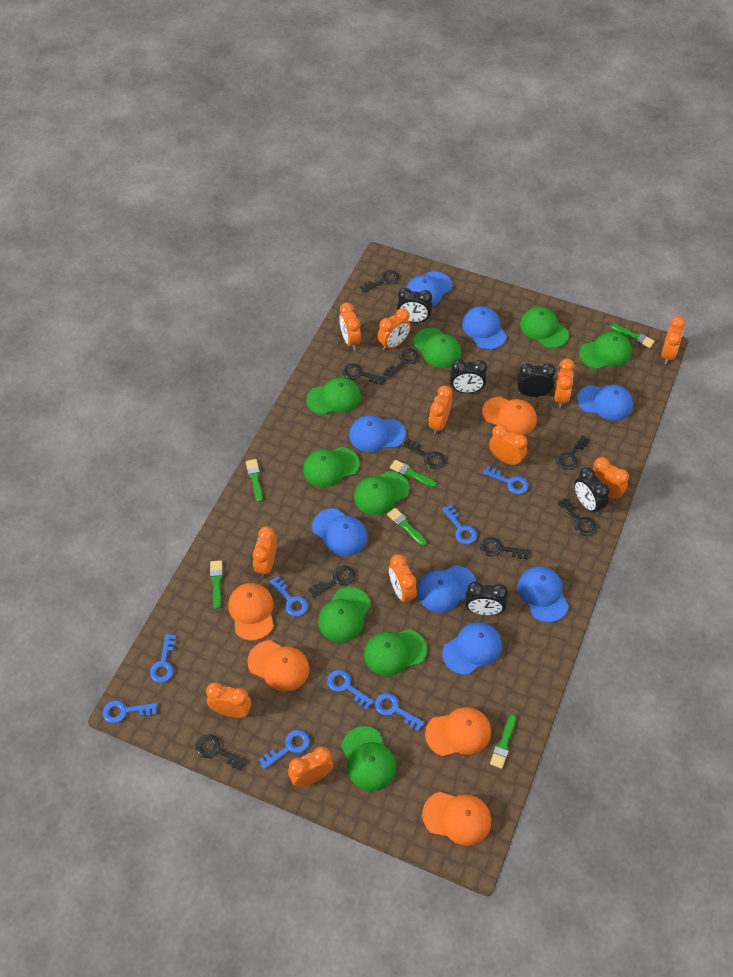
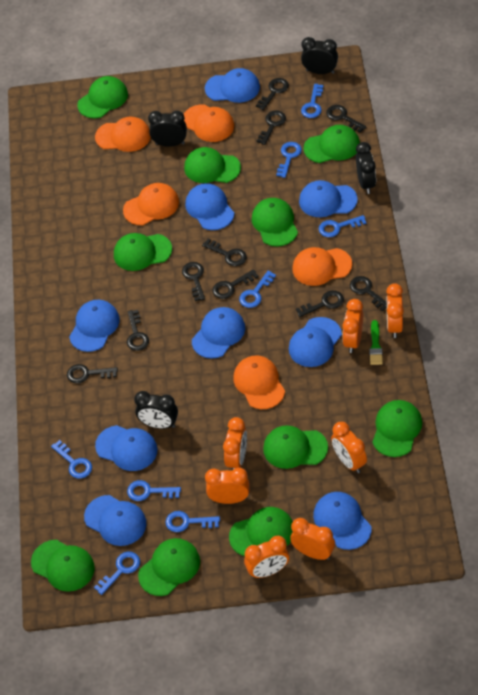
black clock: 5 -> 4
black key: 9 -> 10
blue cap: 8 -> 9
green brush: 6 -> 1
green cap: 9 -> 10
orange clock: 11 -> 7

